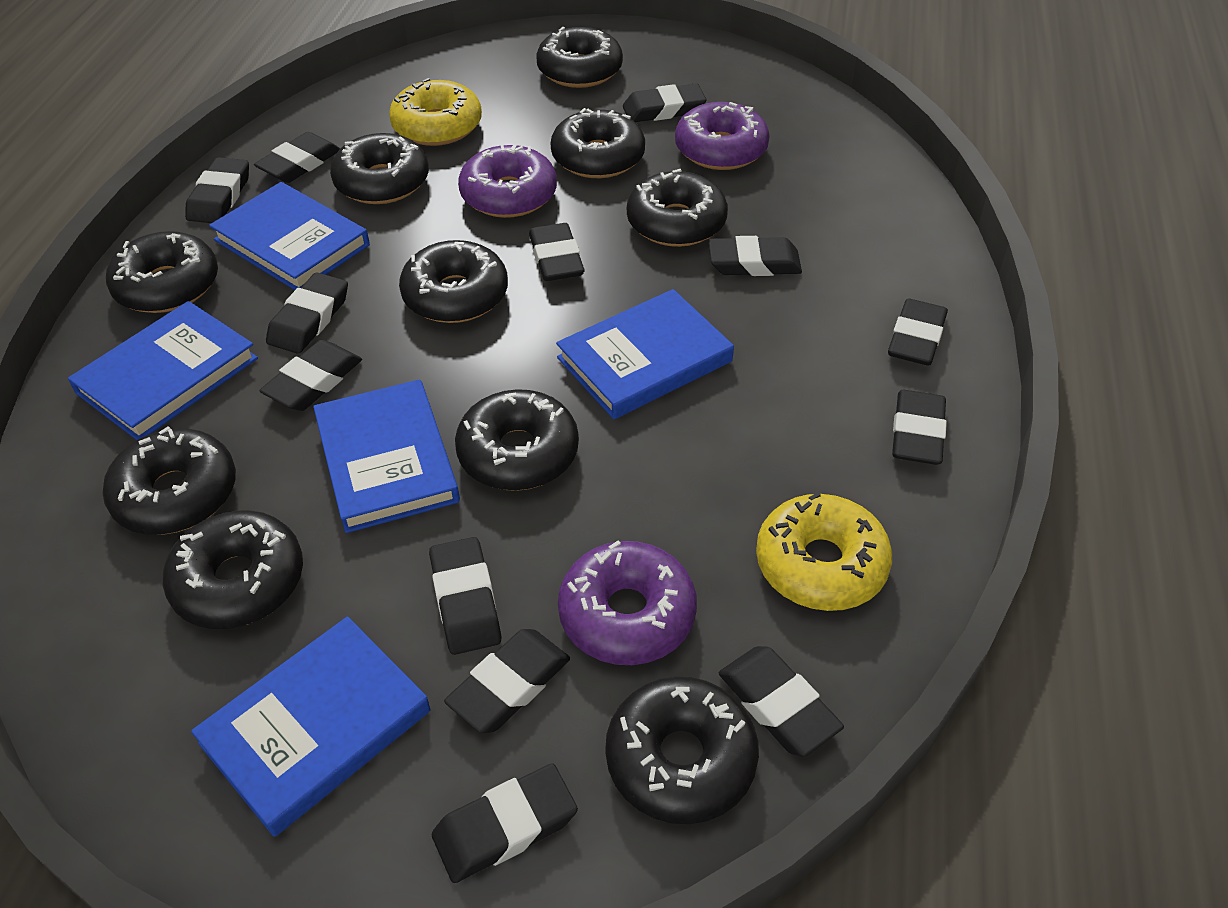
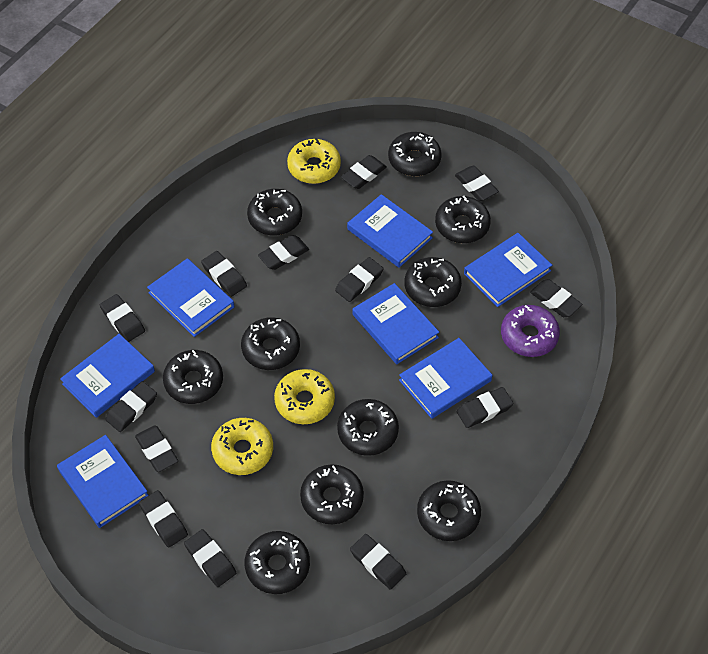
blue book: 5 -> 7
purple donut: 3 -> 1
yellow donut: 2 -> 3

